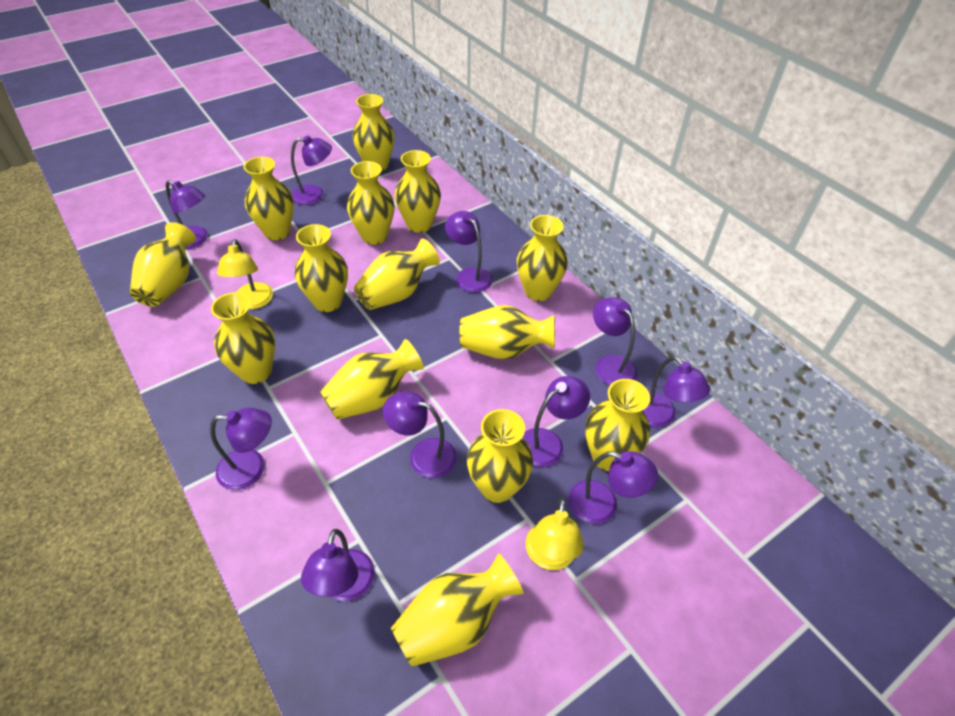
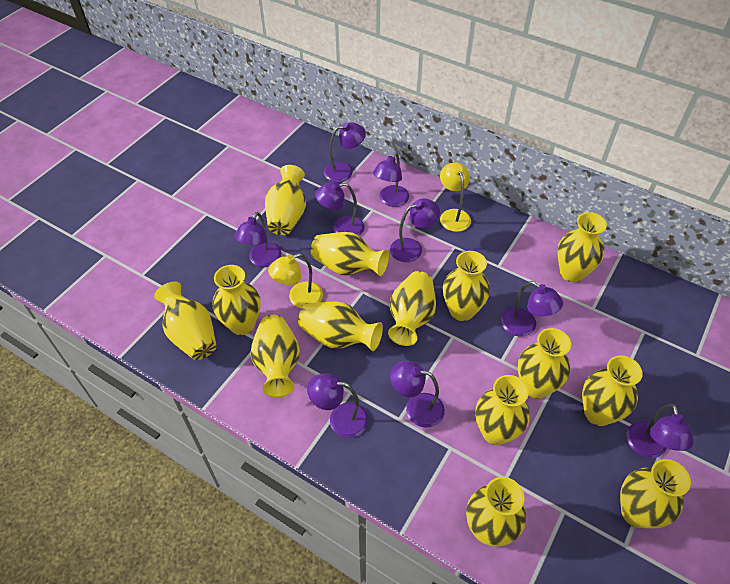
purple lamp: 10 -> 9

